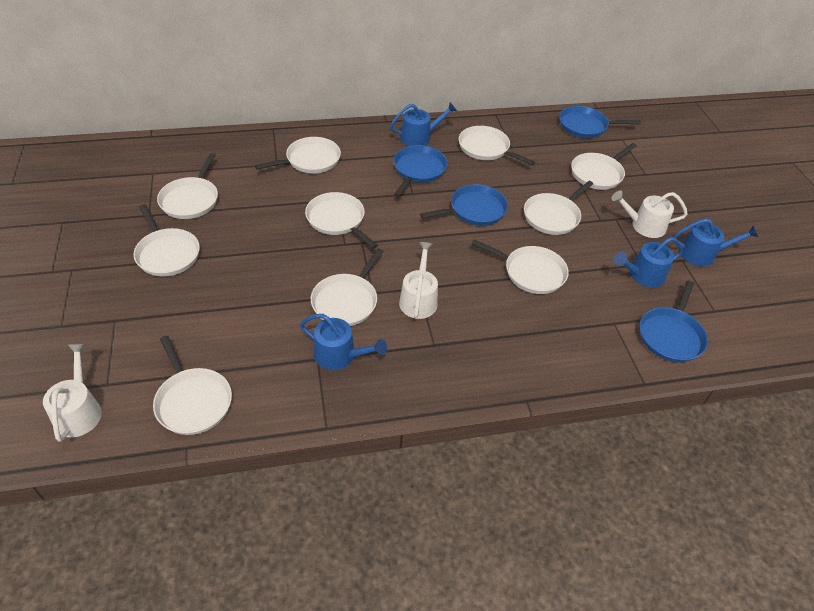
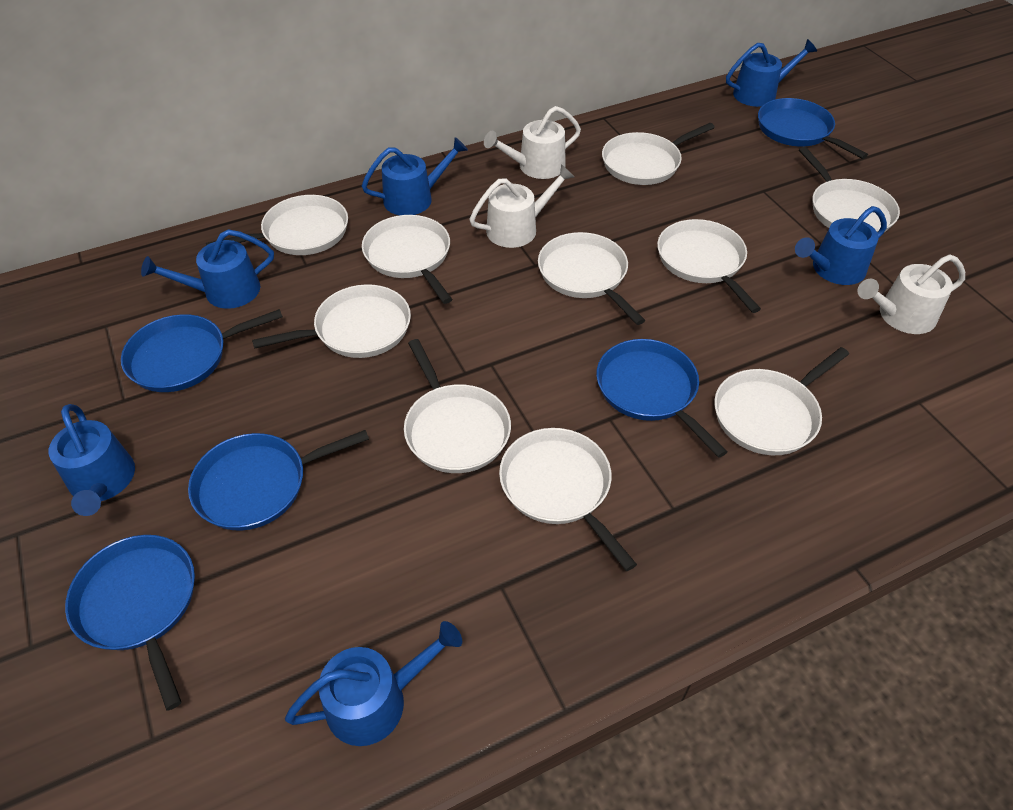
blue pan: 4 -> 5
blue watering can: 4 -> 6

